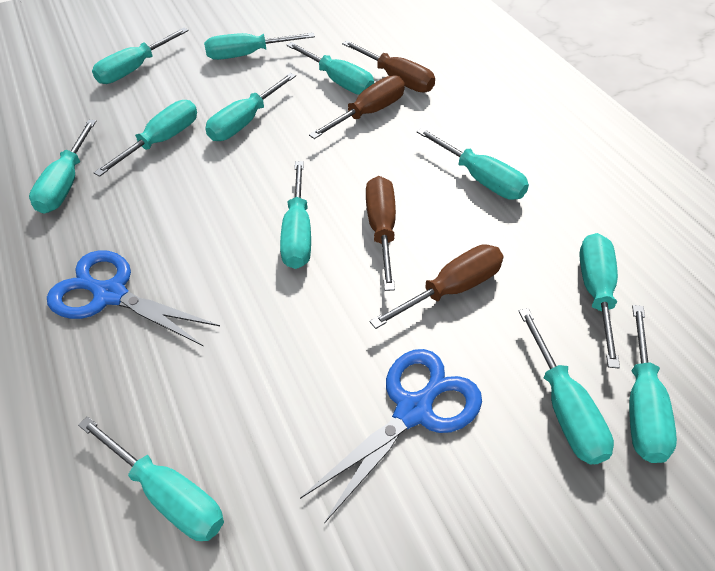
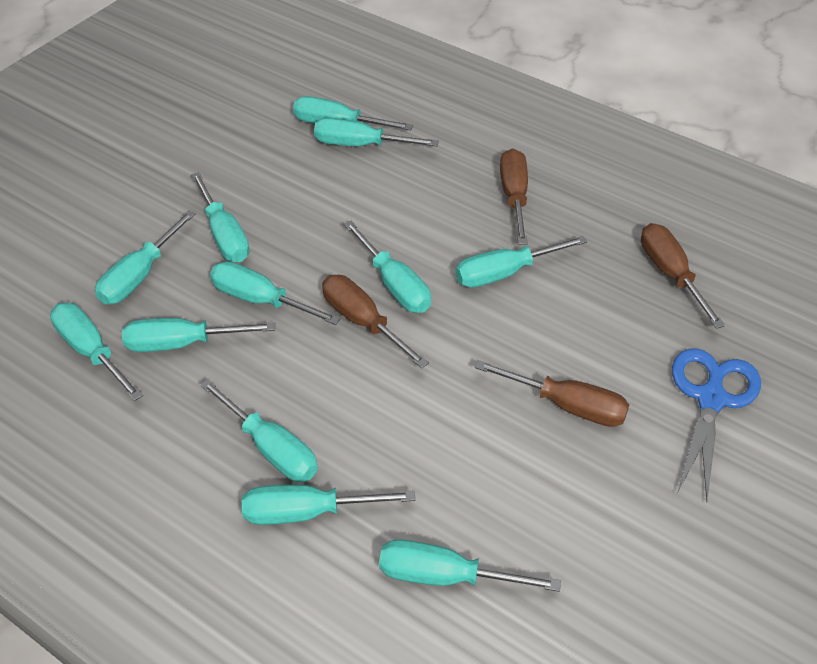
blue scissors: 2 -> 1

